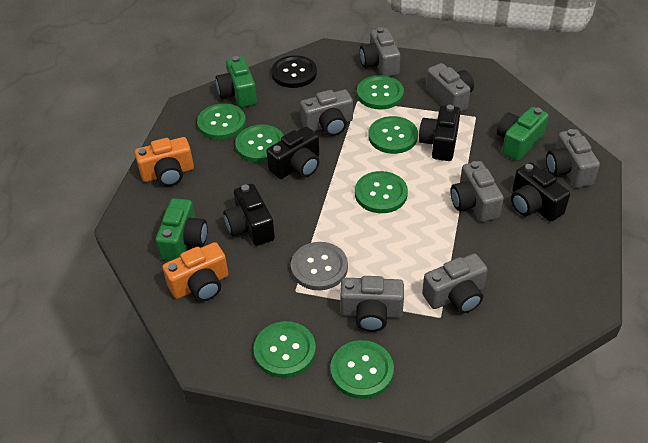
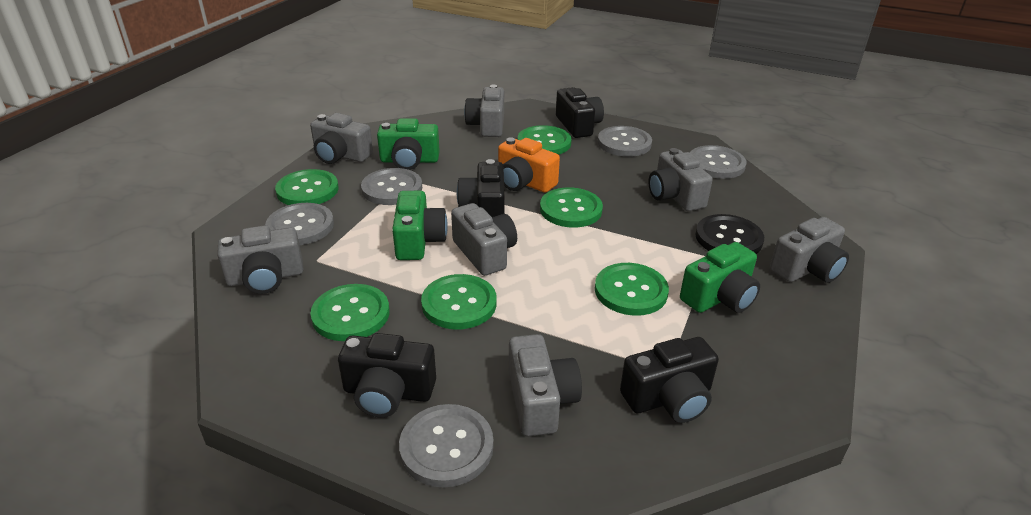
green button: 7 -> 6
grey button: 1 -> 5
orange camera: 2 -> 1

